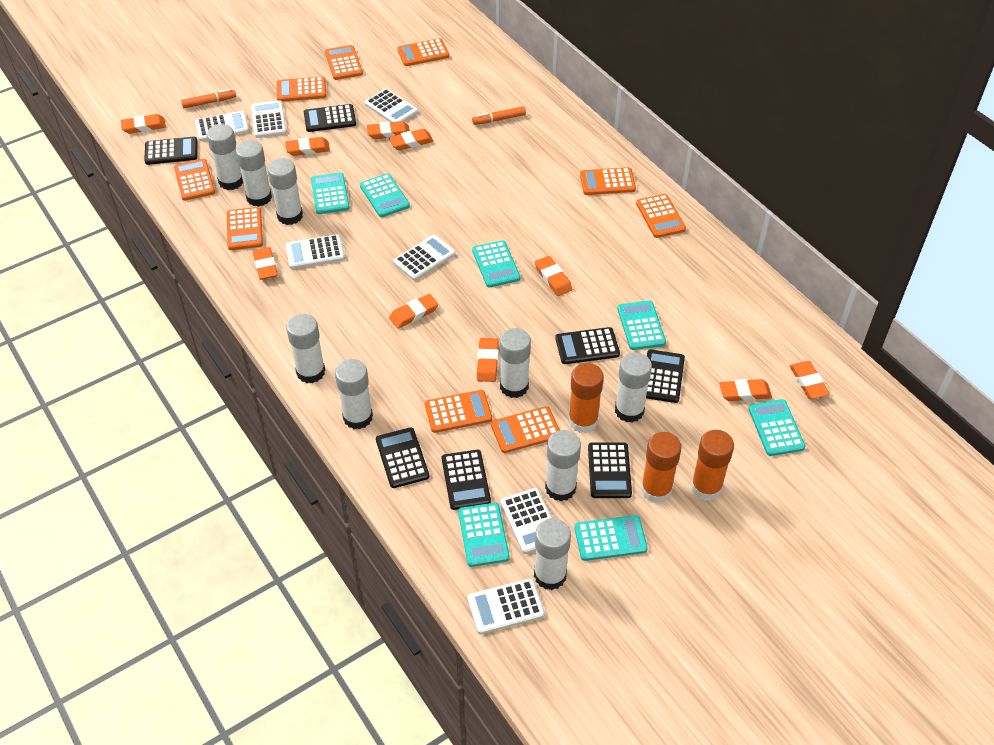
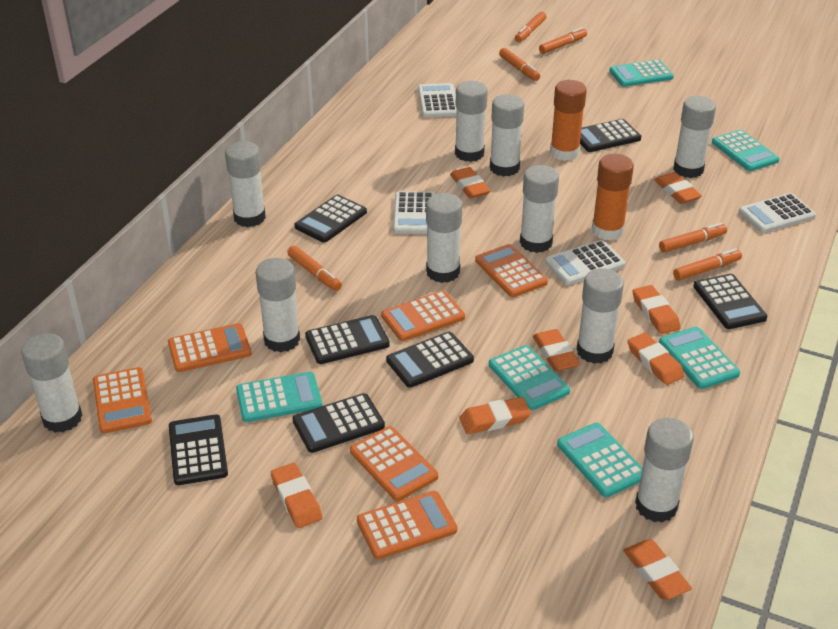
orange calculator: 9 -> 6
orange eraser: 10 -> 8
orange glue stick: 3 -> 2
orange marker: 2 -> 6
turquoise calculator: 7 -> 6
white calculator: 7 -> 4
white glue stick: 9 -> 10

